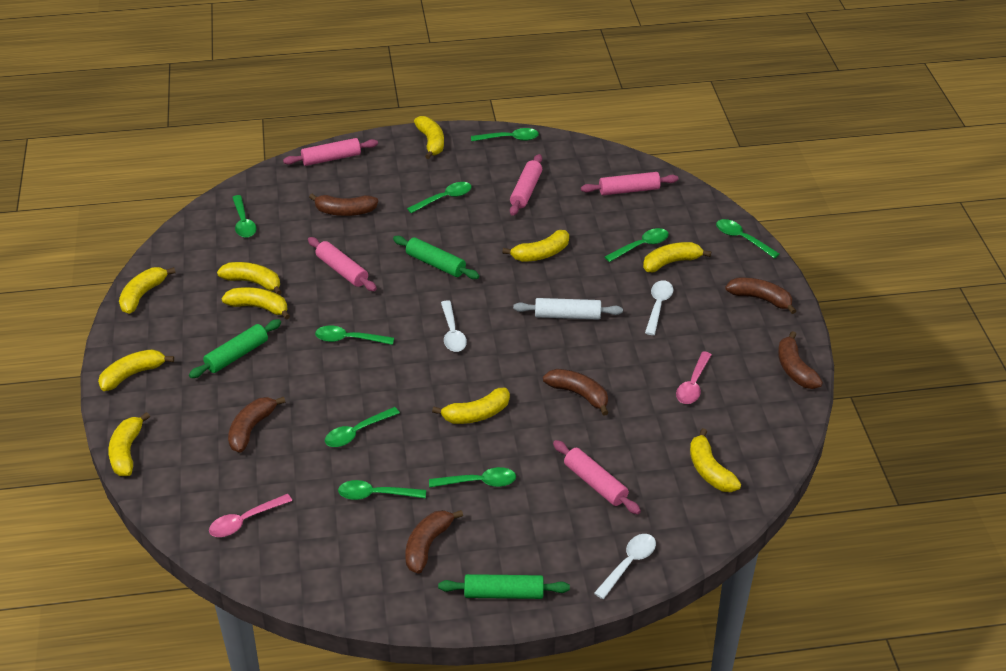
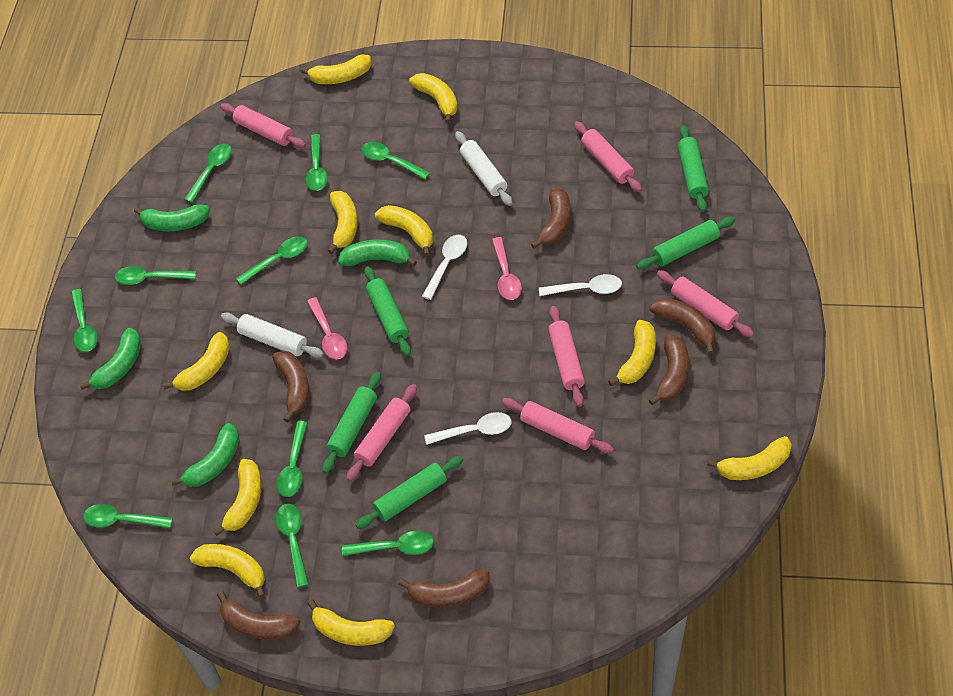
green banana: 0 -> 4
green rolling pin: 3 -> 5
green spoon: 9 -> 10
pink rolling pin: 5 -> 6
white rolling pin: 1 -> 2

